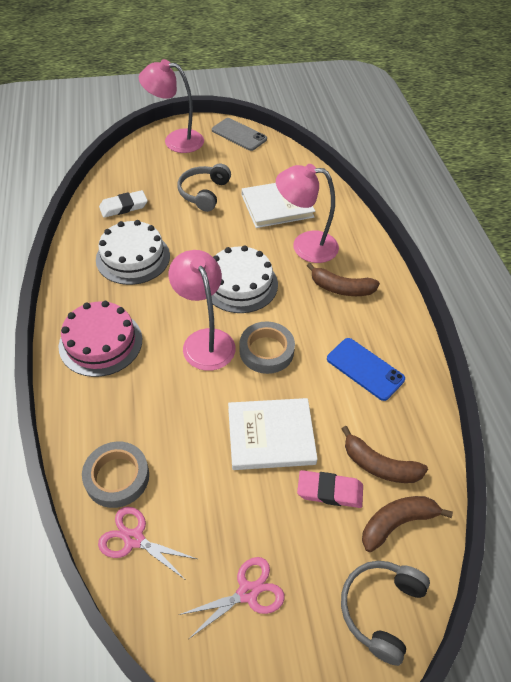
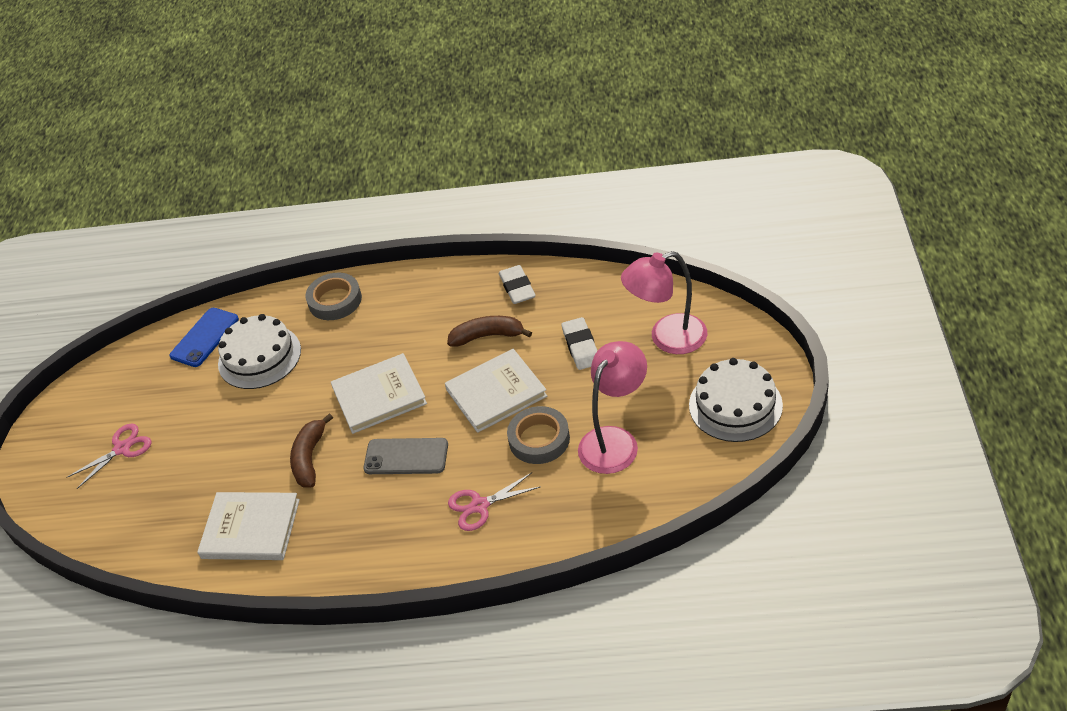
brown banana: 3 -> 2
grey headphones: 2 -> 0
pink cake: 1 -> 0
pink eraser: 1 -> 0
pink lamp: 3 -> 2
white book: 2 -> 3
white eraser: 1 -> 2

